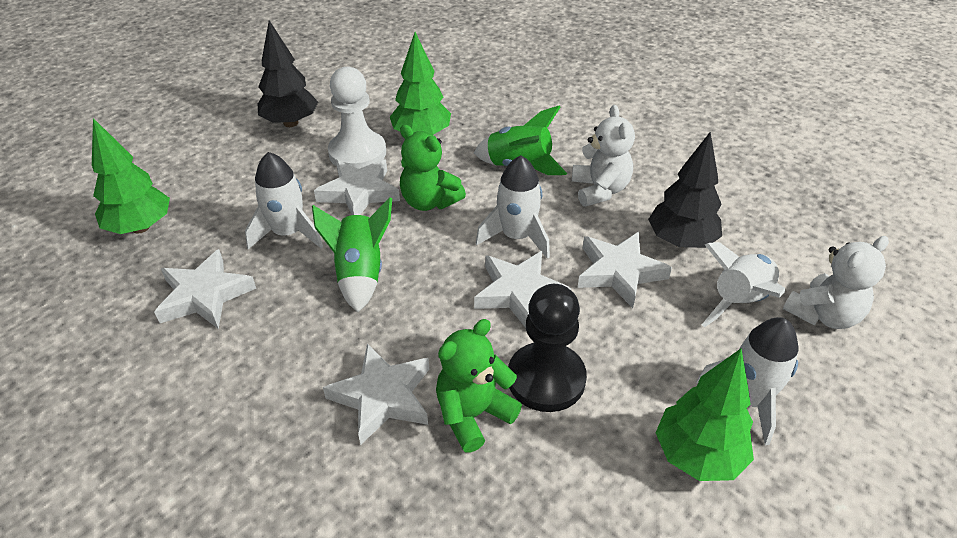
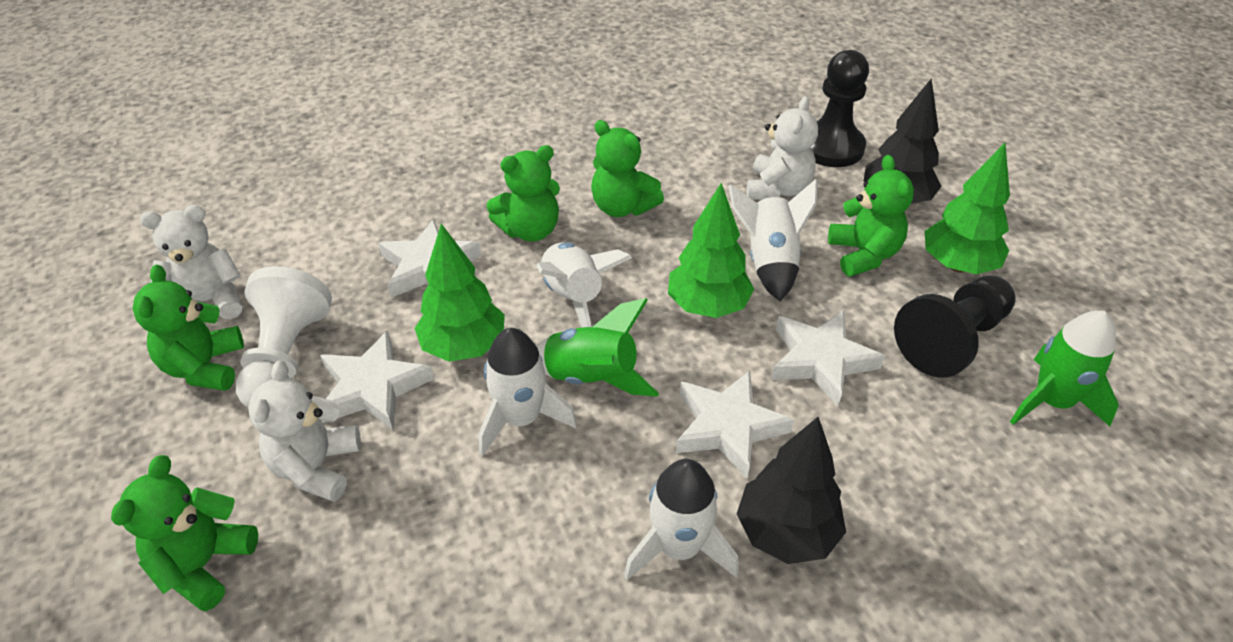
black pawn: 1 -> 2
green teddy bear: 2 -> 5
white star: 5 -> 4
white teddy bear: 2 -> 3

